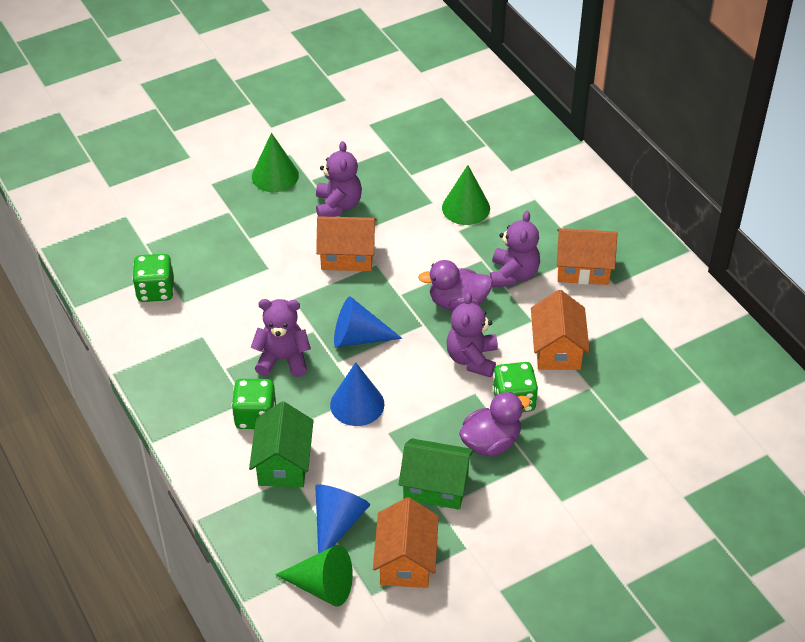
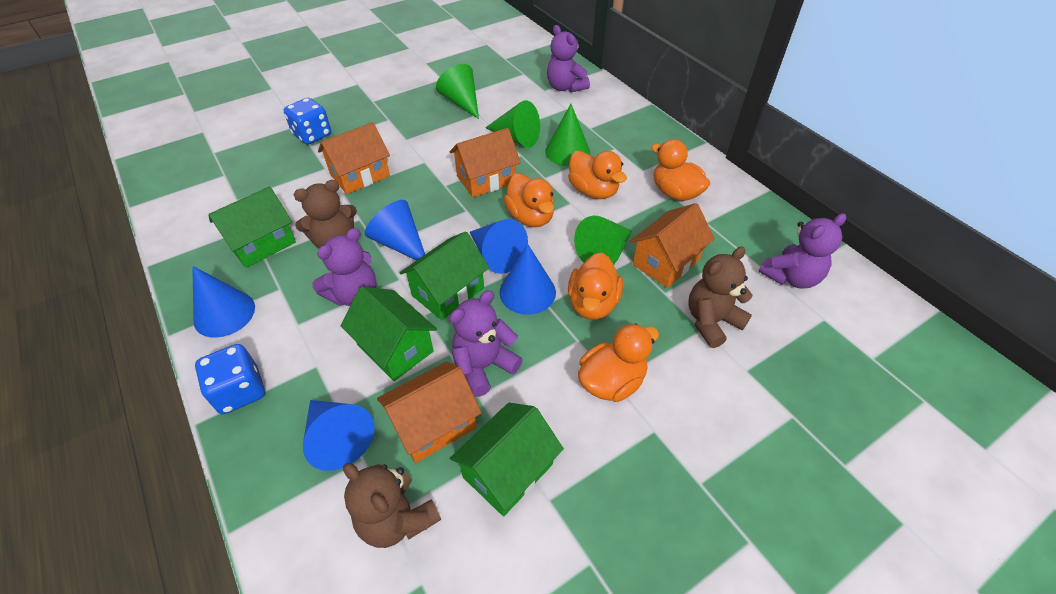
blue cone: 3 -> 5
blue dice: 0 -> 2
brown teddy bear: 0 -> 3
green cone: 3 -> 4
green dice: 3 -> 0
green house: 2 -> 4
orange duck: 0 -> 5
purple duck: 2 -> 0

